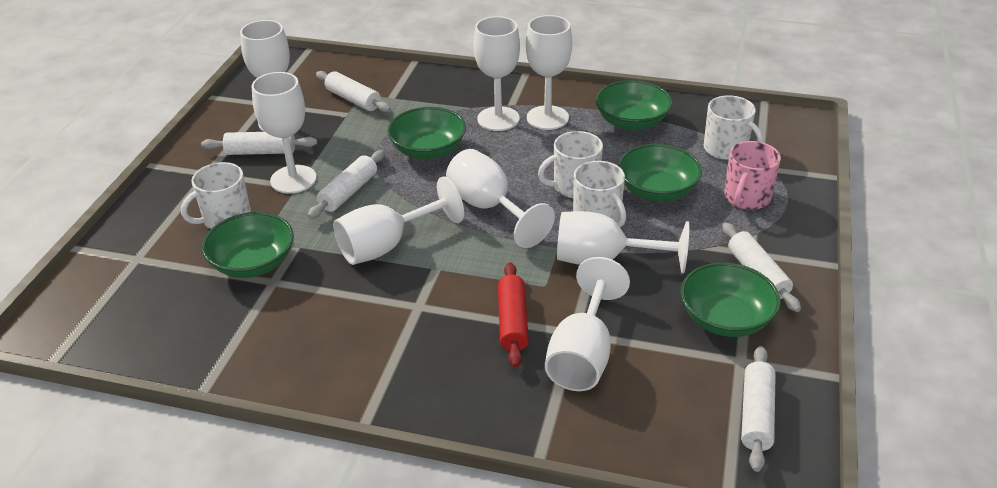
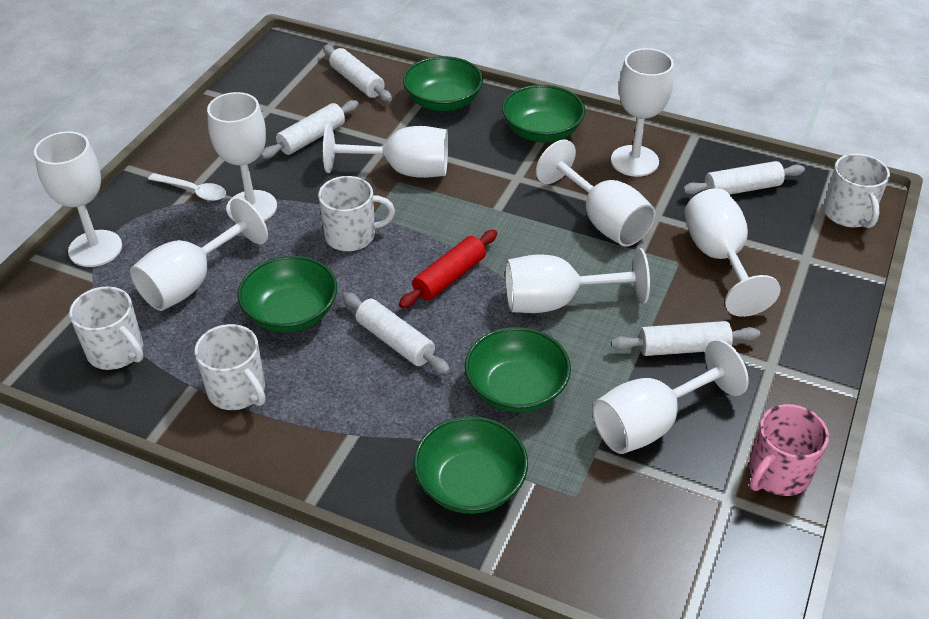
white goblet: 8 -> 9
white spoon: 0 -> 1

